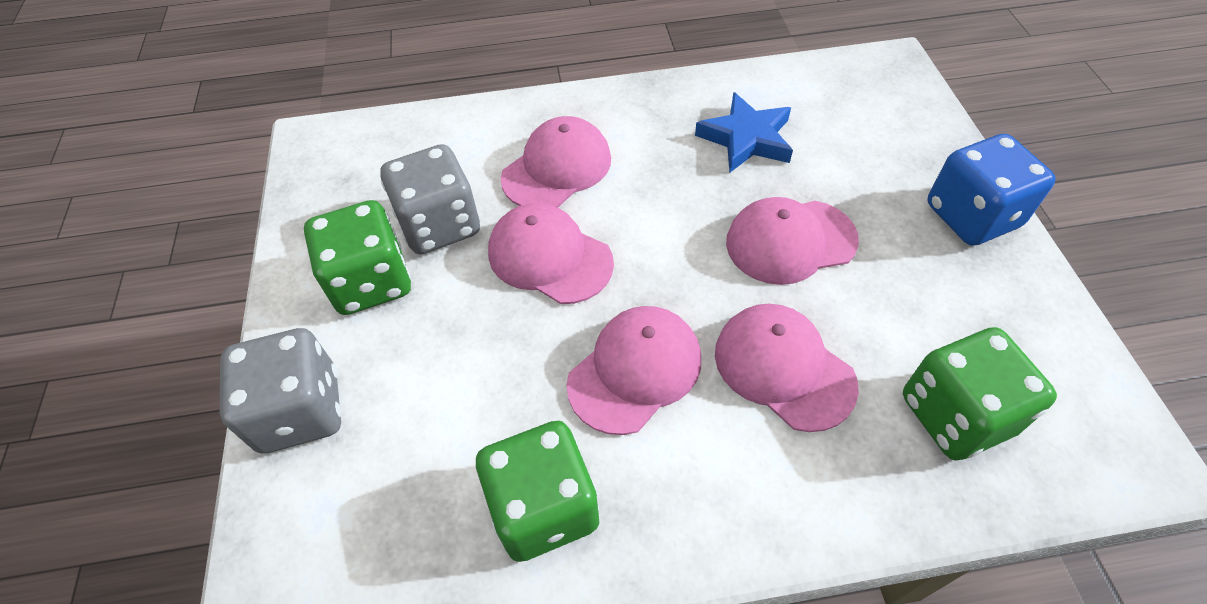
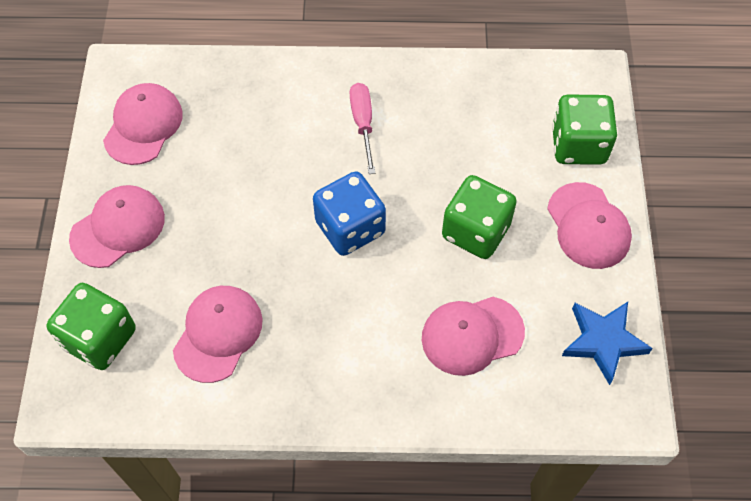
grey dice: 2 -> 0
pink screwdriver: 0 -> 1

